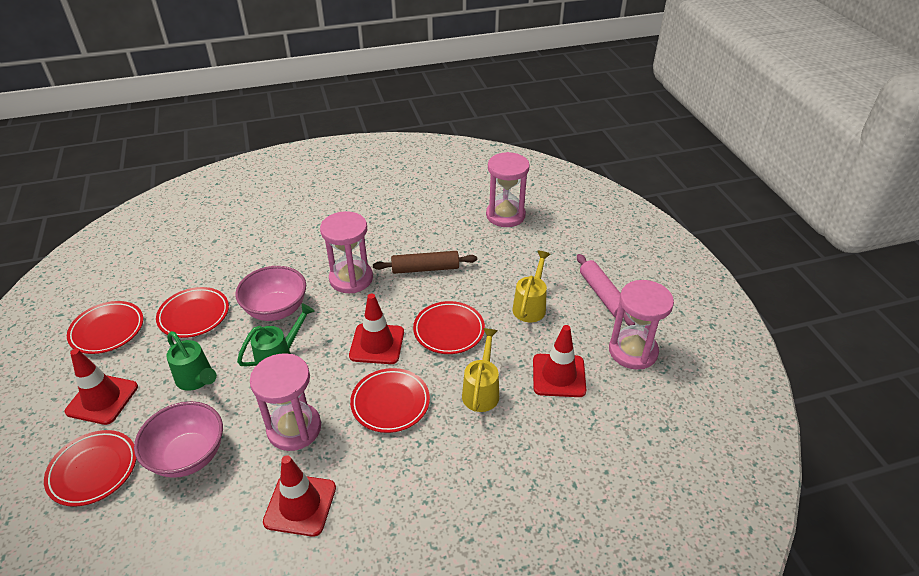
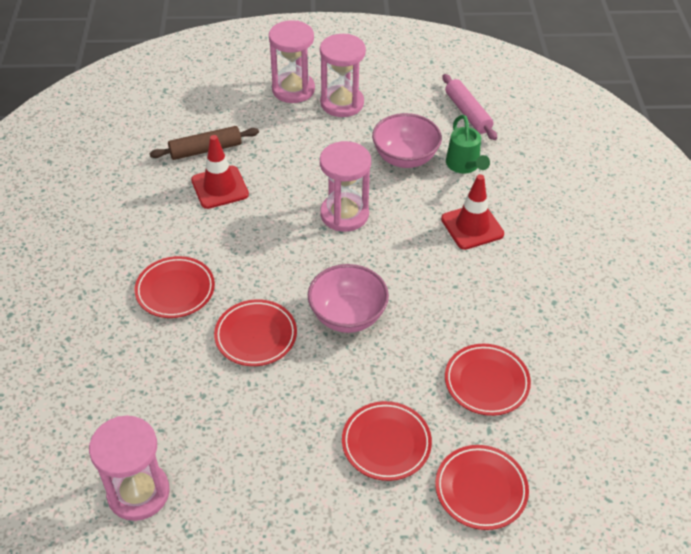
green watering can: 2 -> 1
red traffic cone: 4 -> 2
yellow watering can: 2 -> 0

